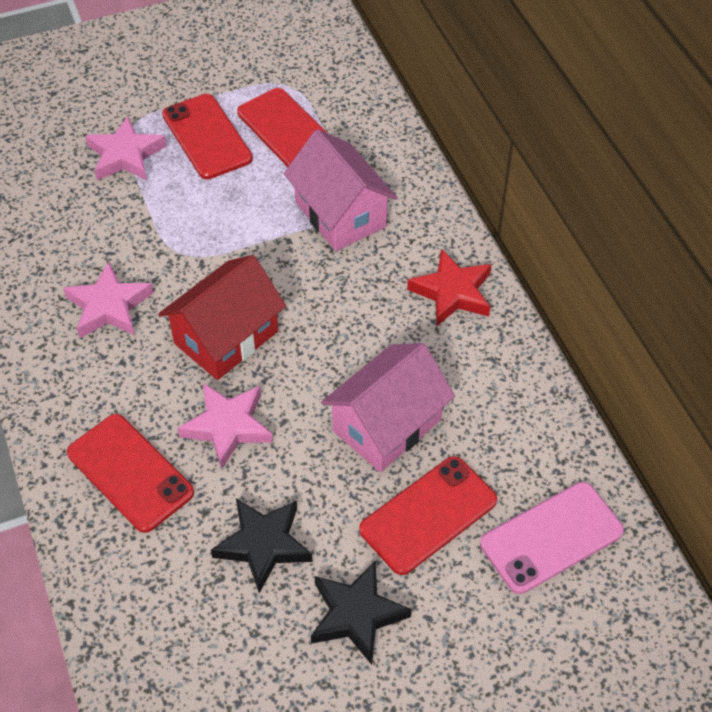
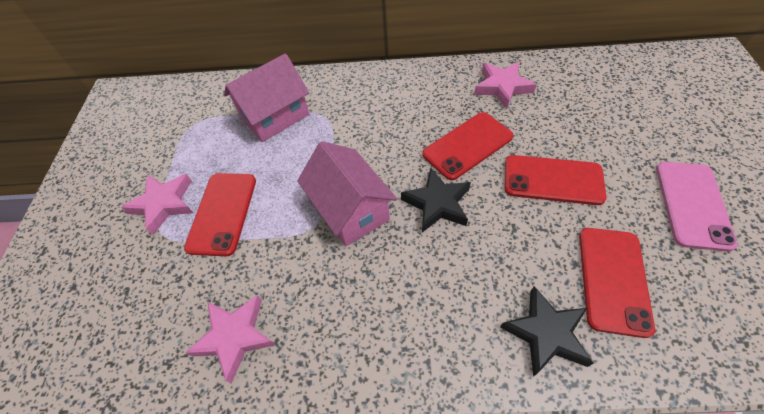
red house: 1 -> 0
red star: 1 -> 0

